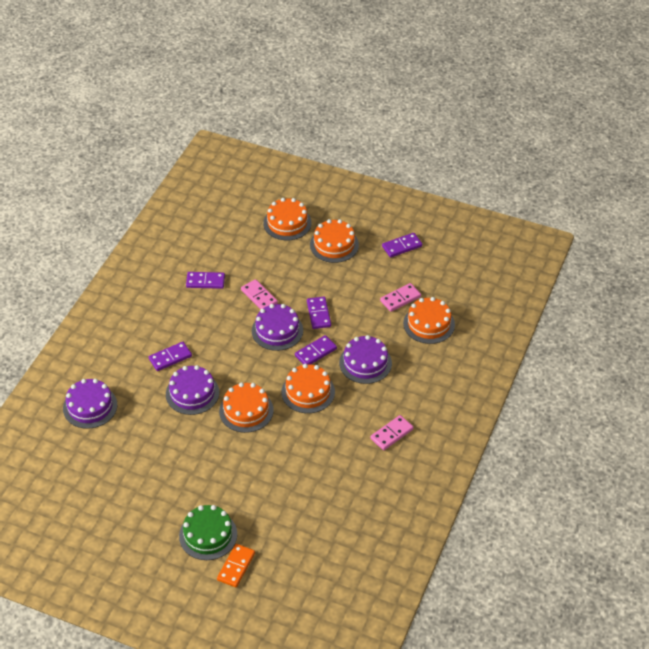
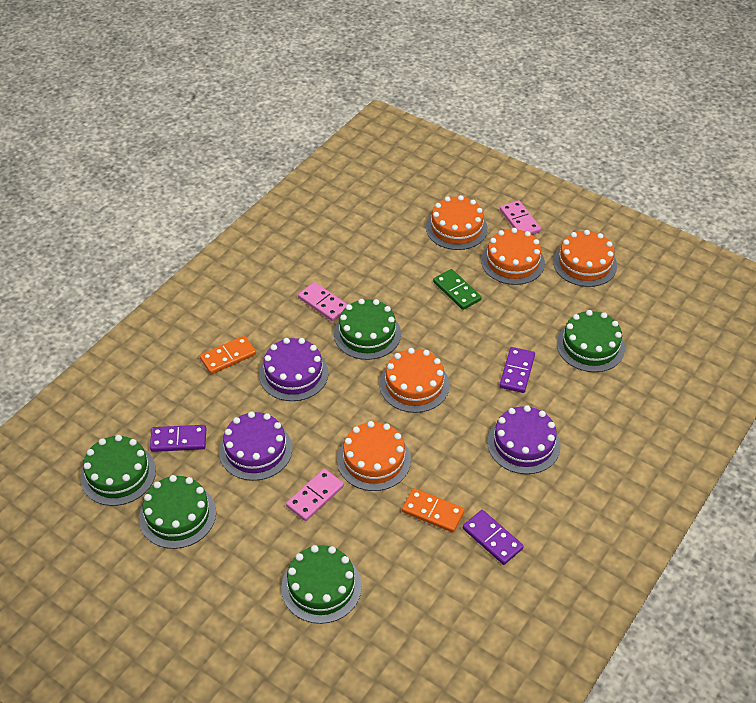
green cake: 1 -> 5
green domino: 0 -> 1
orange domino: 1 -> 2
purple cake: 4 -> 3
purple domino: 5 -> 3

